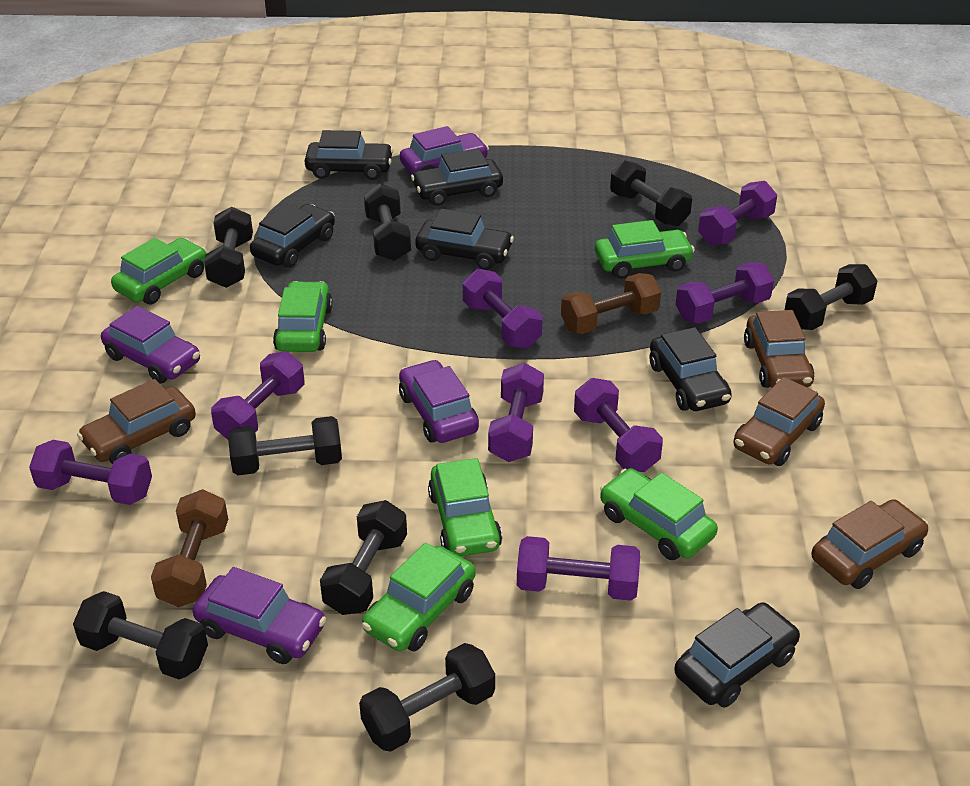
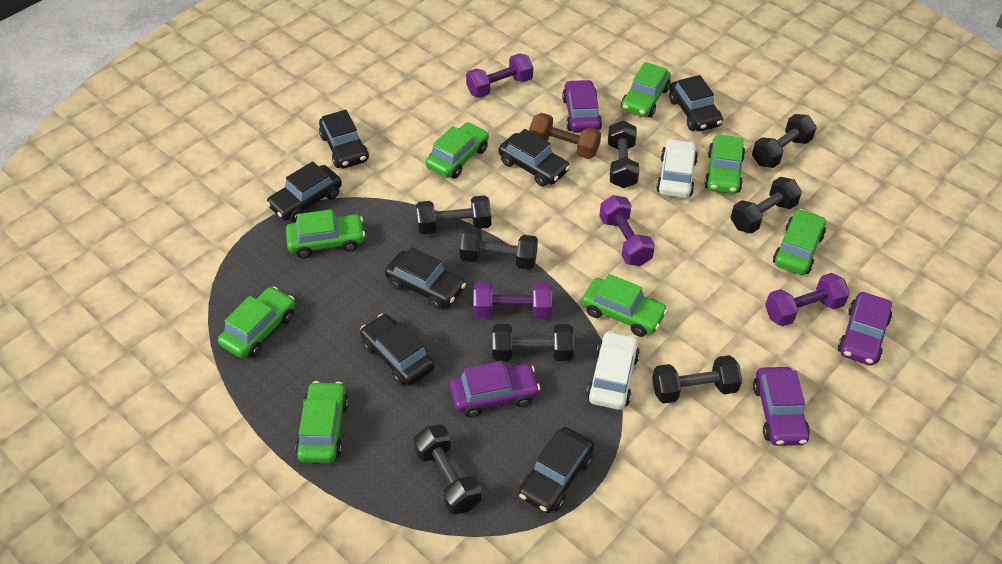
black car: 6 -> 7
brown car: 4 -> 0
brown dumbbell: 2 -> 1
green car: 6 -> 8
purple dumbbell: 8 -> 4
white car: 0 -> 2

